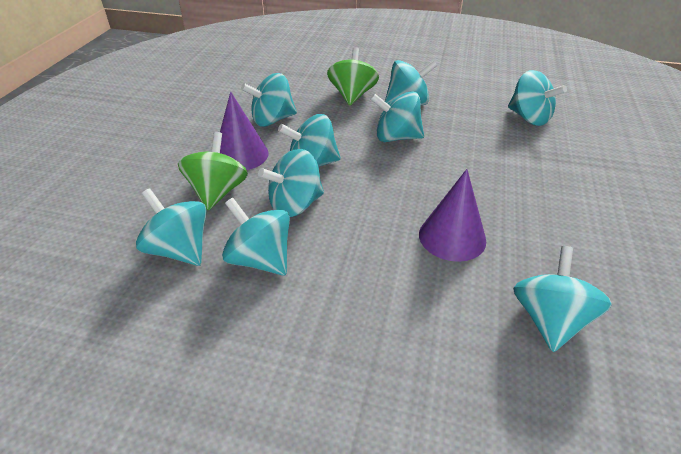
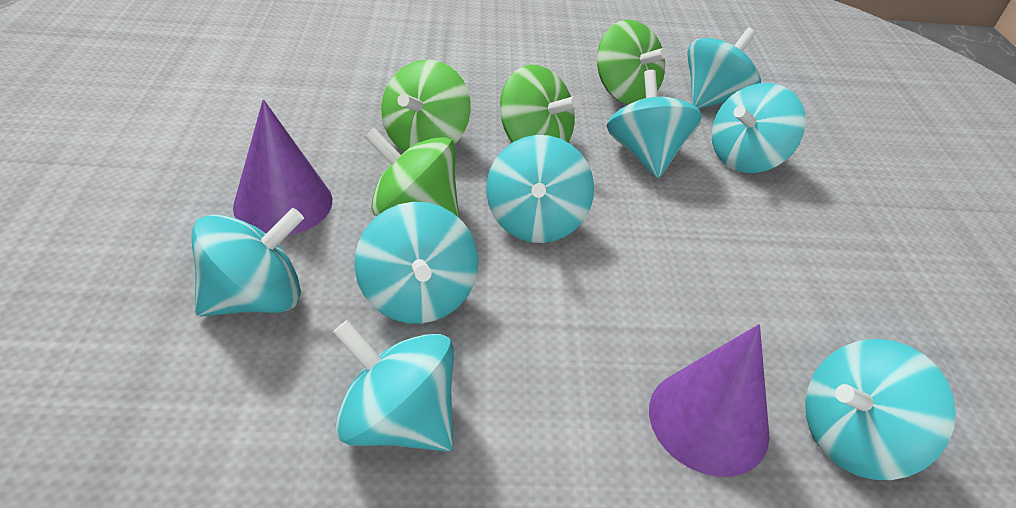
green spinning top: 2 -> 4
turquoise spinning top: 9 -> 8

